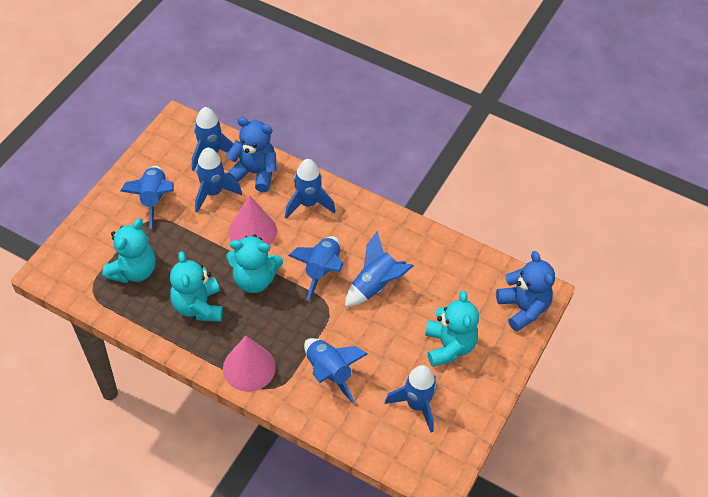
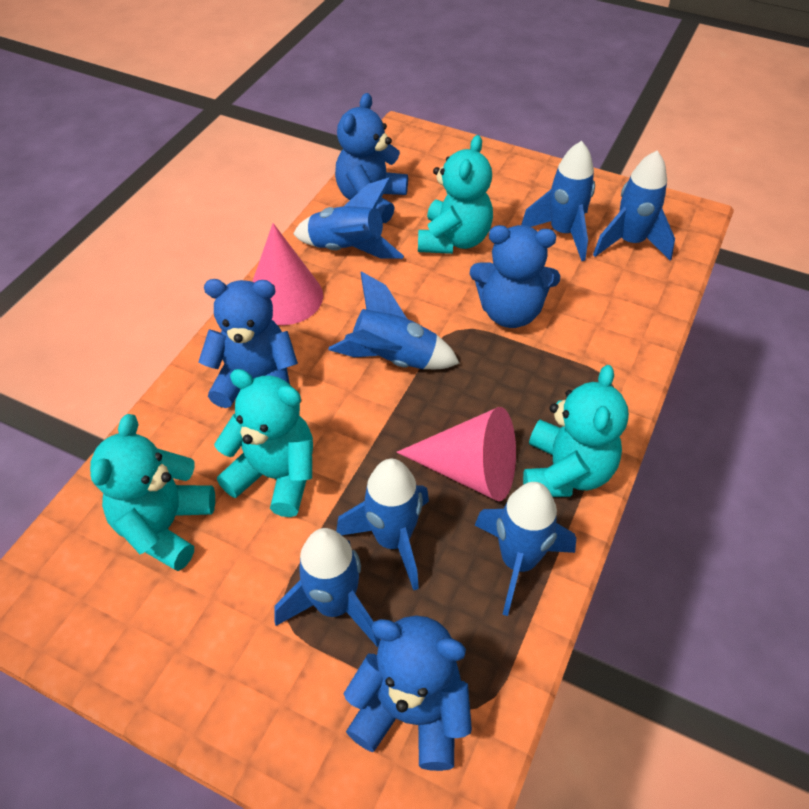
blue rocket: 8 -> 7
blue teddy bear: 2 -> 4

